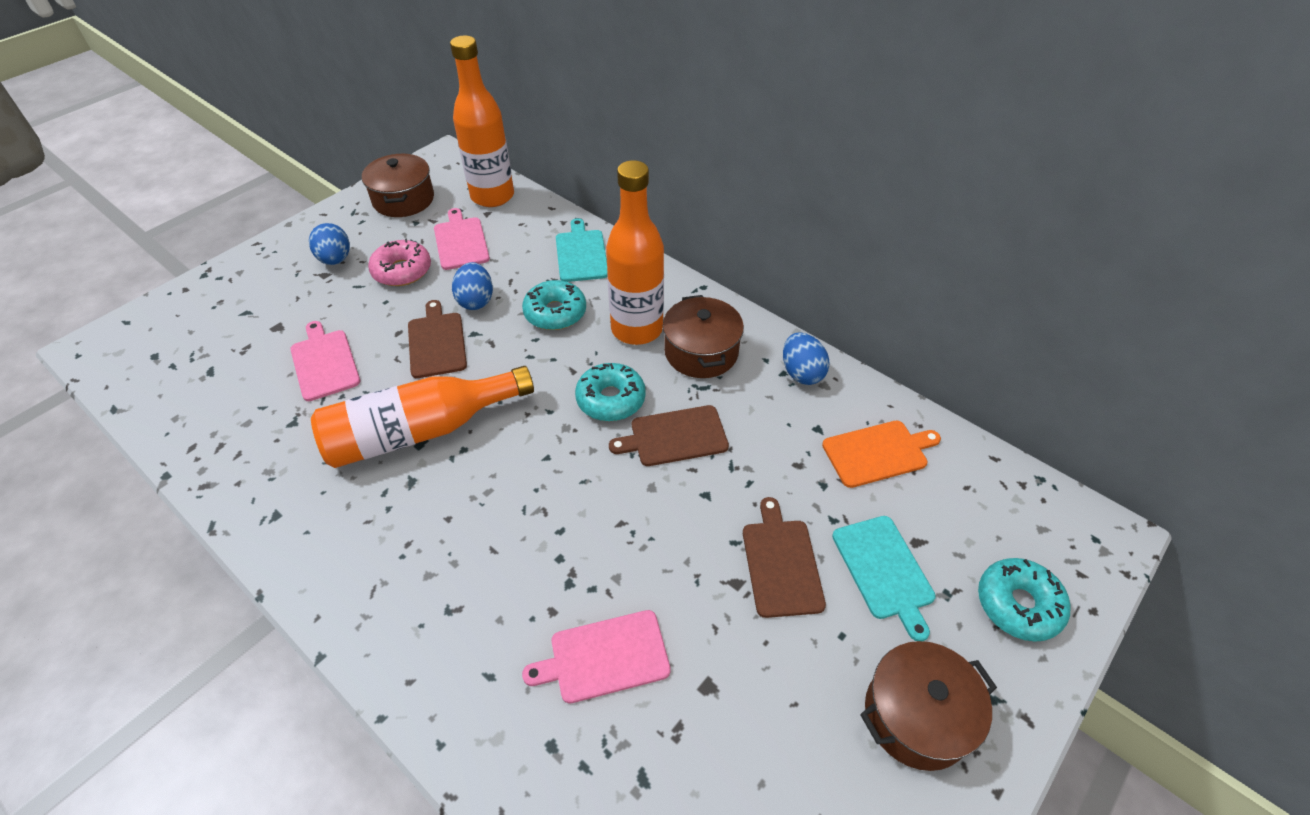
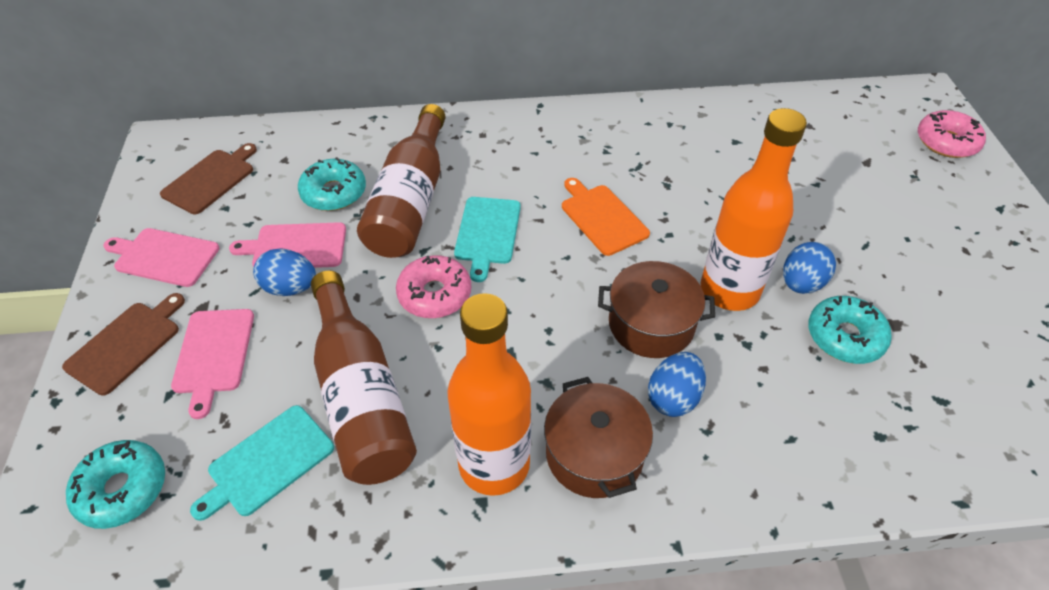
brown bottle: 0 -> 2
brown cutting board: 3 -> 2
brown pot: 3 -> 2
orange bottle: 3 -> 2
pink donut: 1 -> 2

